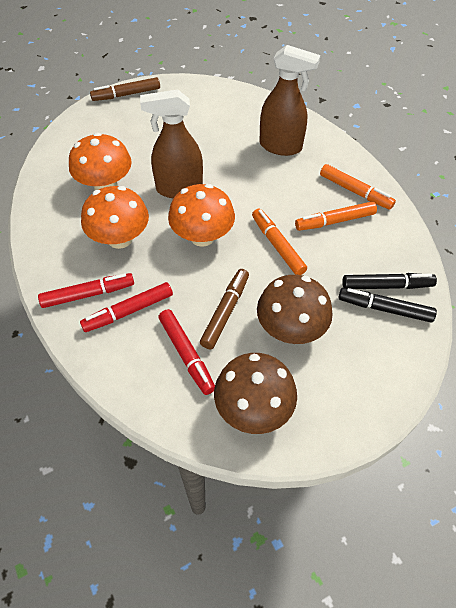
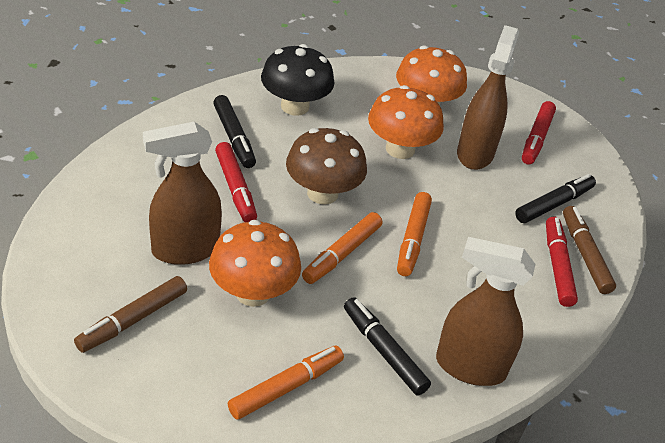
black marker: 2 -> 3
black mushroom: 0 -> 1
brown mushroom: 2 -> 1
brown spray bottle: 2 -> 3

